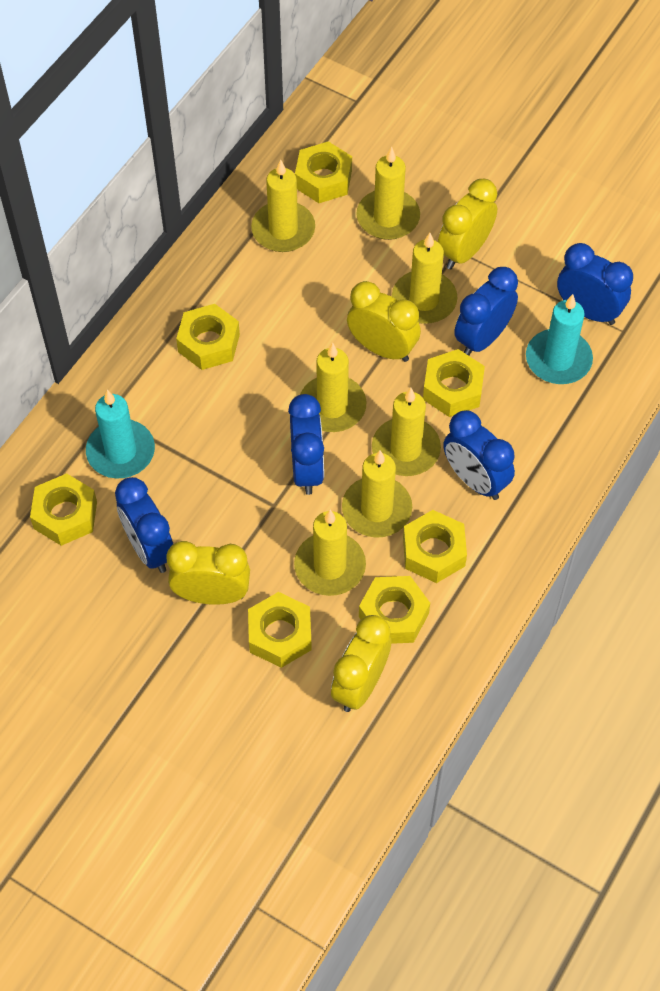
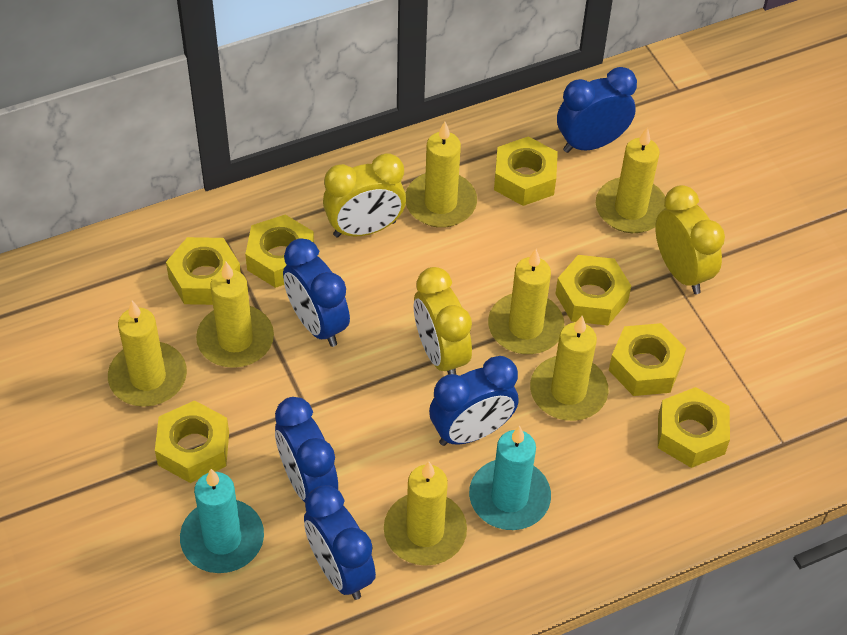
yellow clock: 4 -> 3

